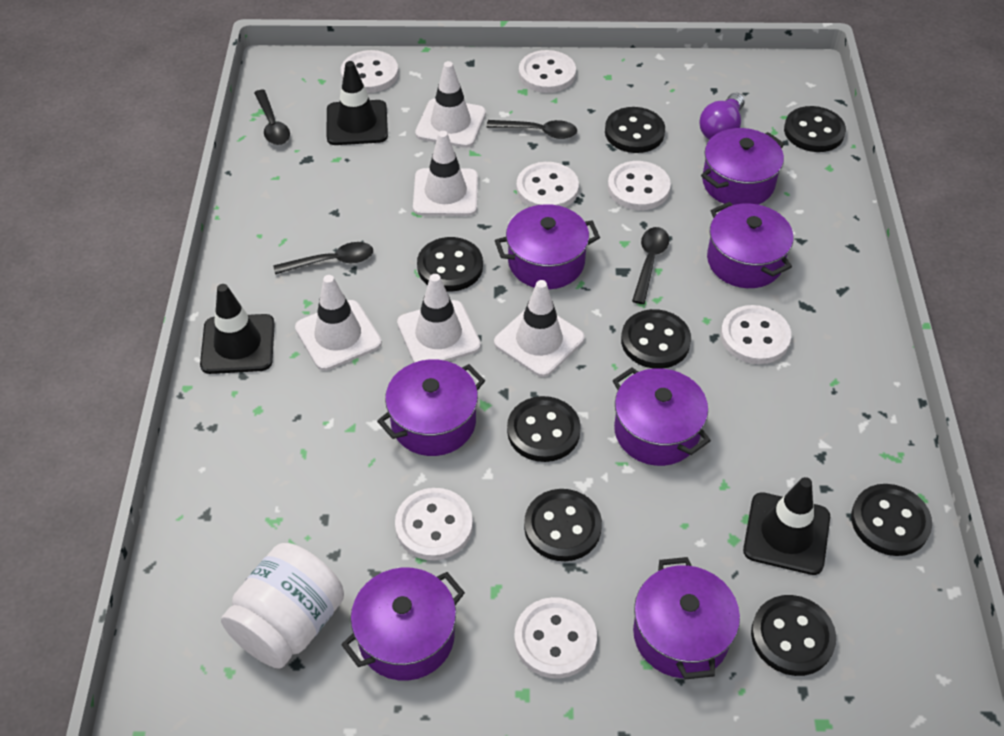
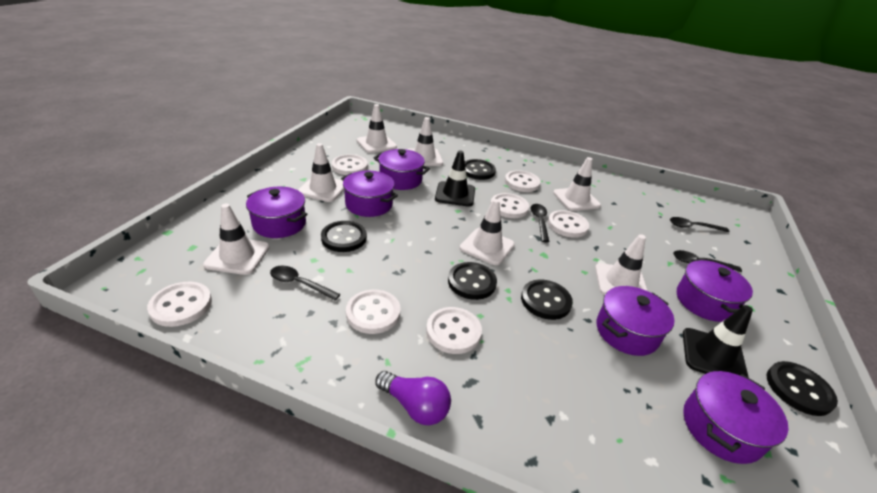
black button: 8 -> 5
black traffic cone: 3 -> 2
purple pot: 7 -> 6
white jar: 1 -> 0
white traffic cone: 5 -> 7

